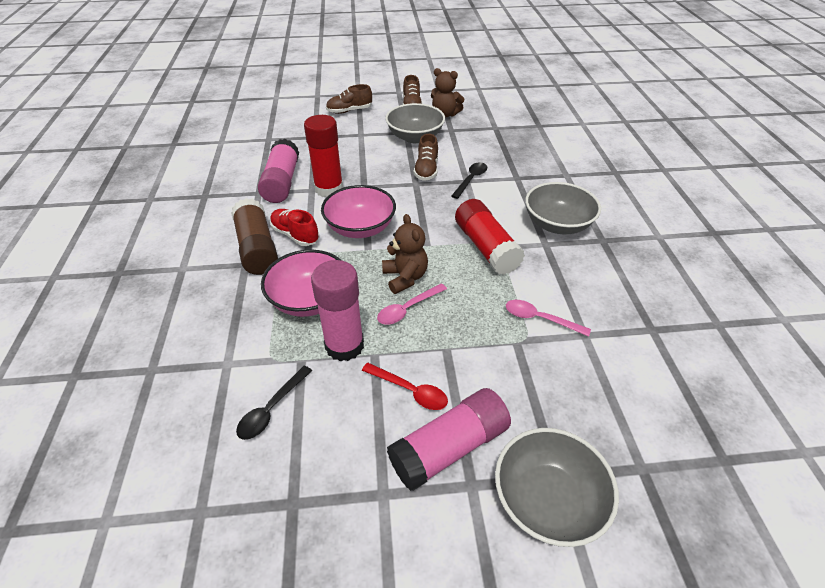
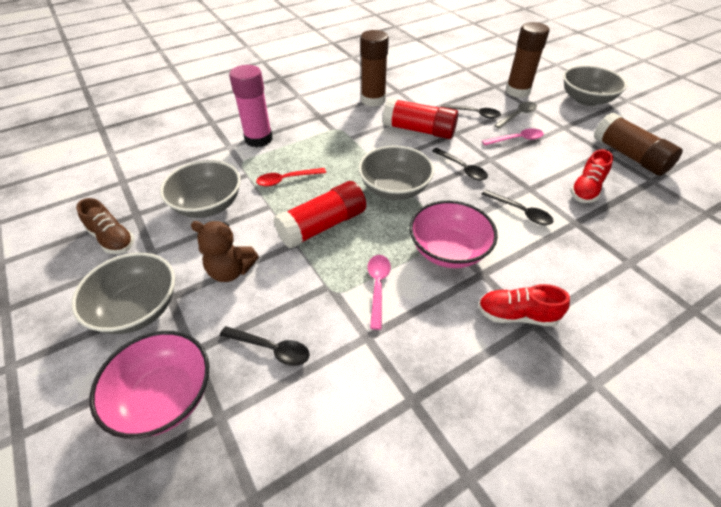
black spoon: 2 -> 4
brown glue stick: 1 -> 3
brown shoe: 3 -> 1
brown teddy bear: 2 -> 1
grey bowl: 3 -> 4
grey spoon: 0 -> 1
pink glue stick: 3 -> 1
red shoe: 1 -> 2

